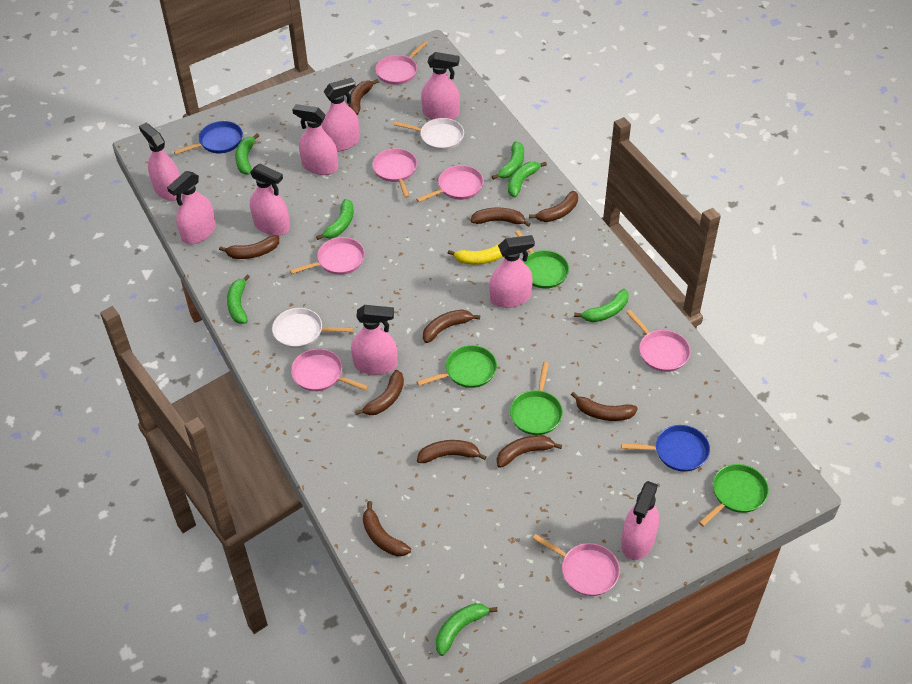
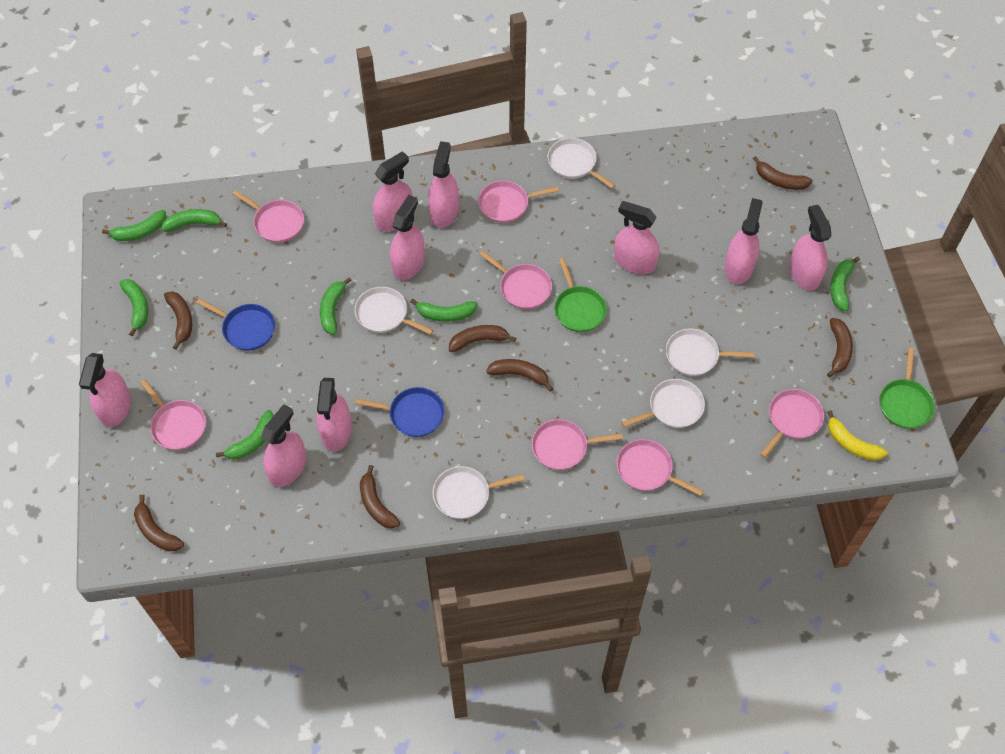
brown banana: 10 -> 7
green pan: 4 -> 2
white pan: 2 -> 5

